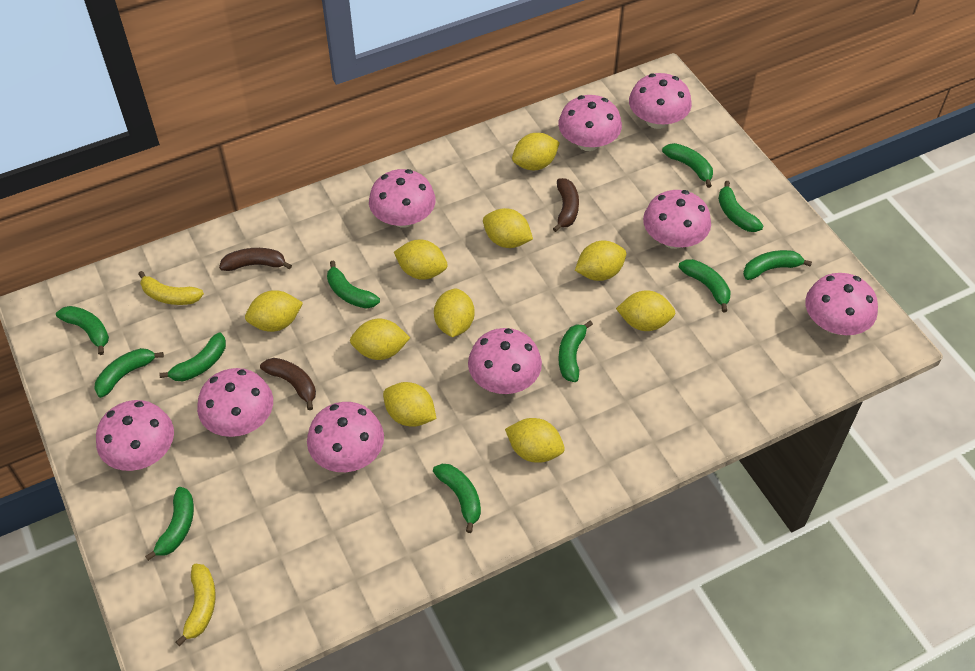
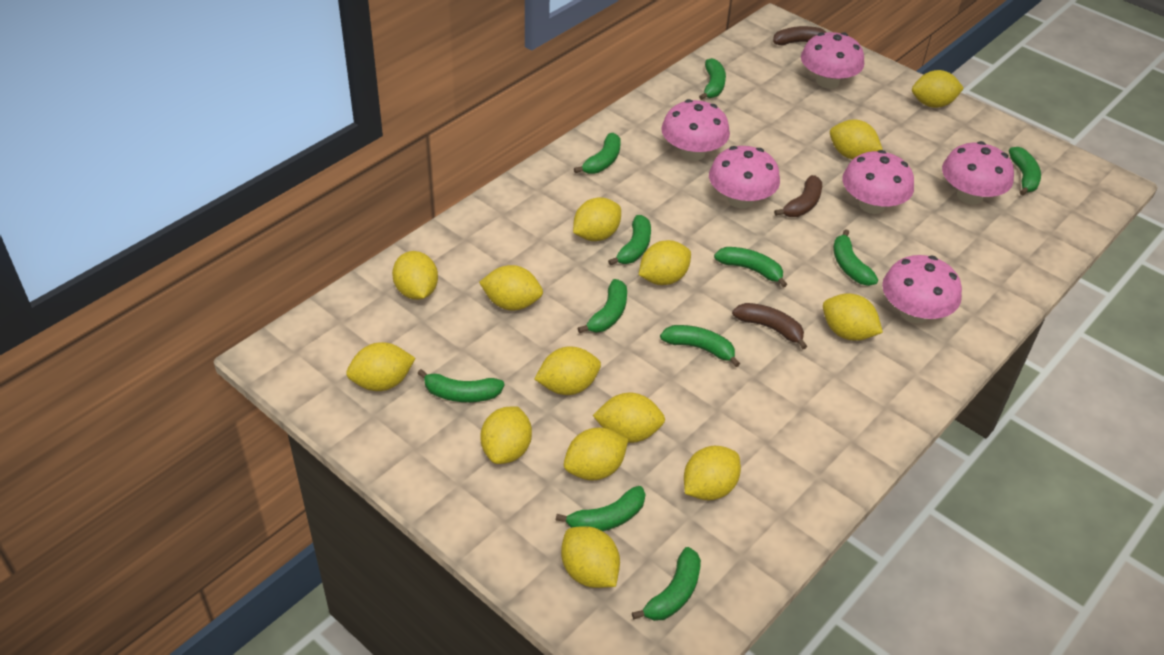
pink mushroom: 9 -> 6
yellow banana: 2 -> 0
yellow lemon: 10 -> 14

